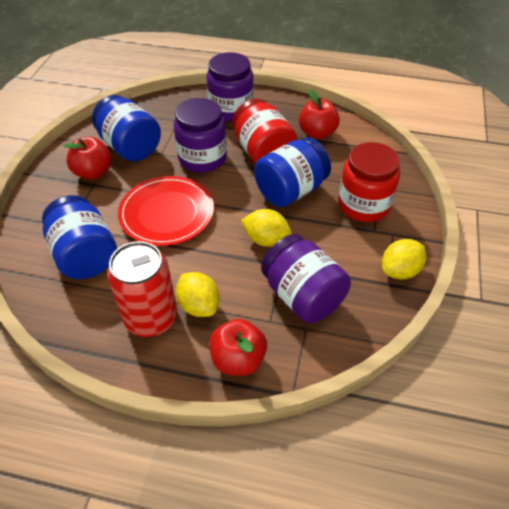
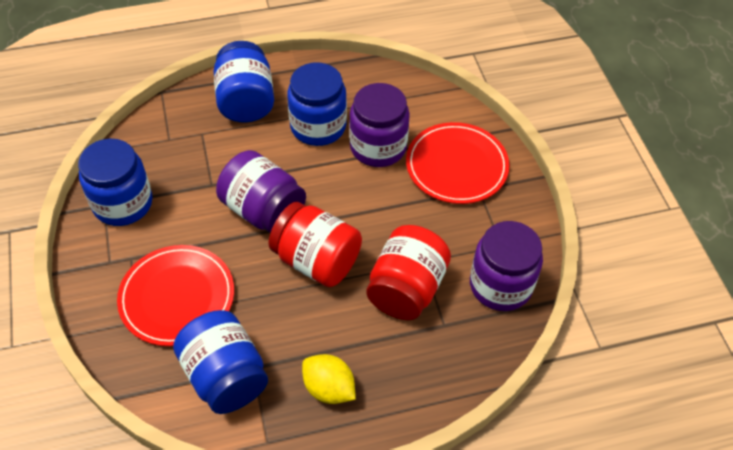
blue jar: 3 -> 4
red apple: 3 -> 0
red can: 1 -> 0
red plate: 1 -> 2
yellow lemon: 3 -> 1

